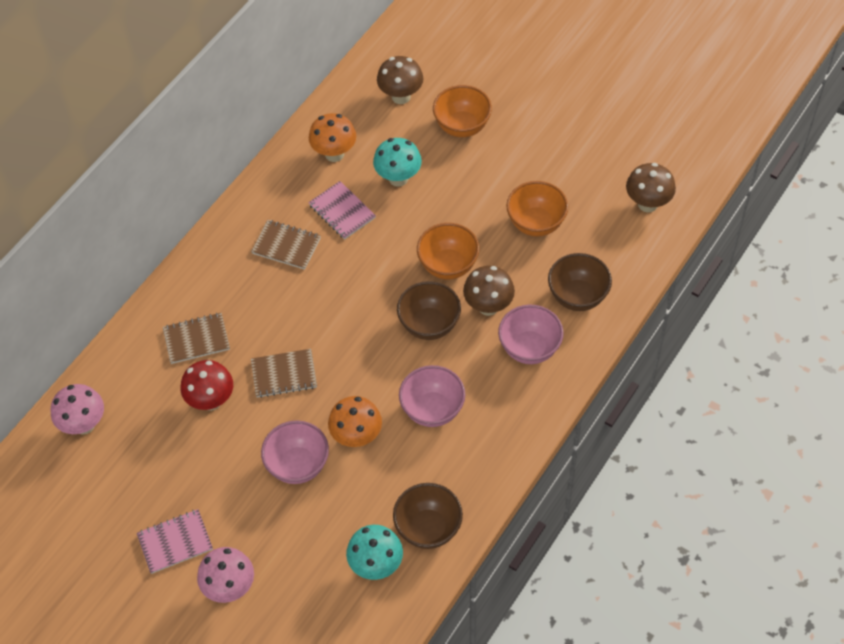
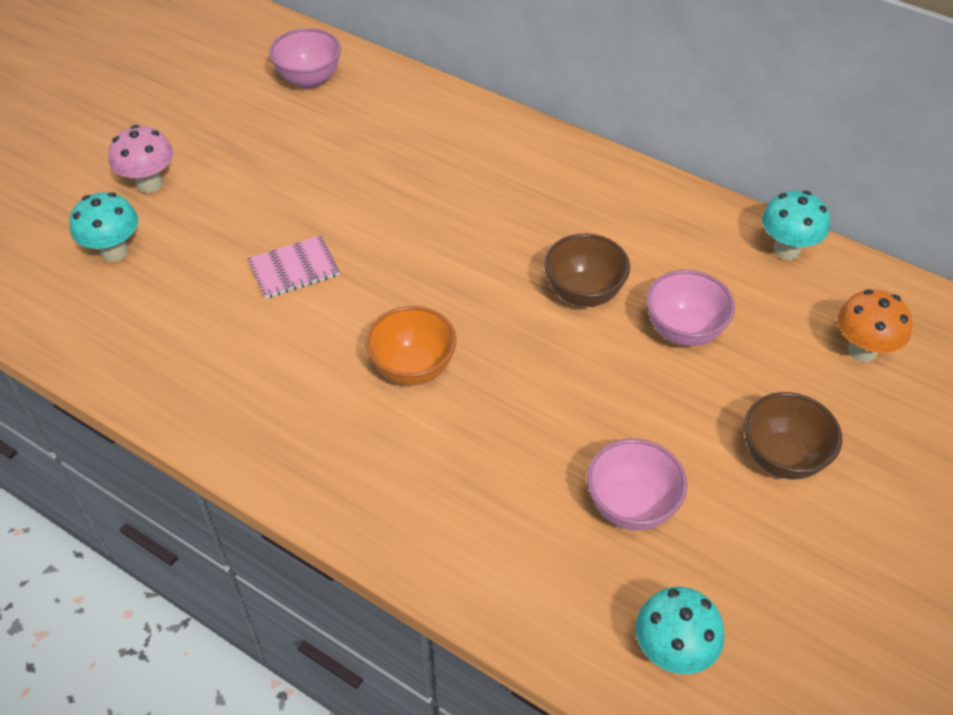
brown bowl: 3 -> 2
brown mushroom: 3 -> 0
brown notebook: 3 -> 0
orange bowl: 3 -> 1
orange mushroom: 2 -> 1
pink mushroom: 2 -> 1
pink notebook: 2 -> 1
red mushroom: 1 -> 0
turquoise mushroom: 2 -> 3

